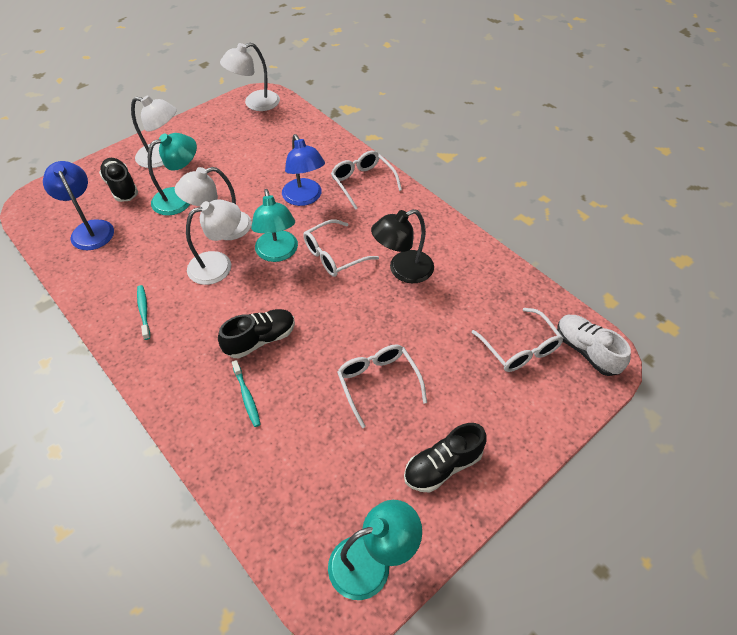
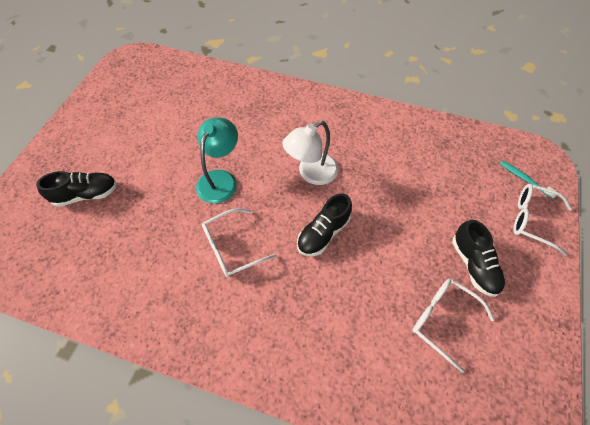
black lamp: 1 -> 0
blue lamp: 2 -> 0
turquoise lamp: 3 -> 1
turquoise toothbrush: 2 -> 1
white glasses: 4 -> 3
white lamp: 4 -> 1
white shoe: 1 -> 0

